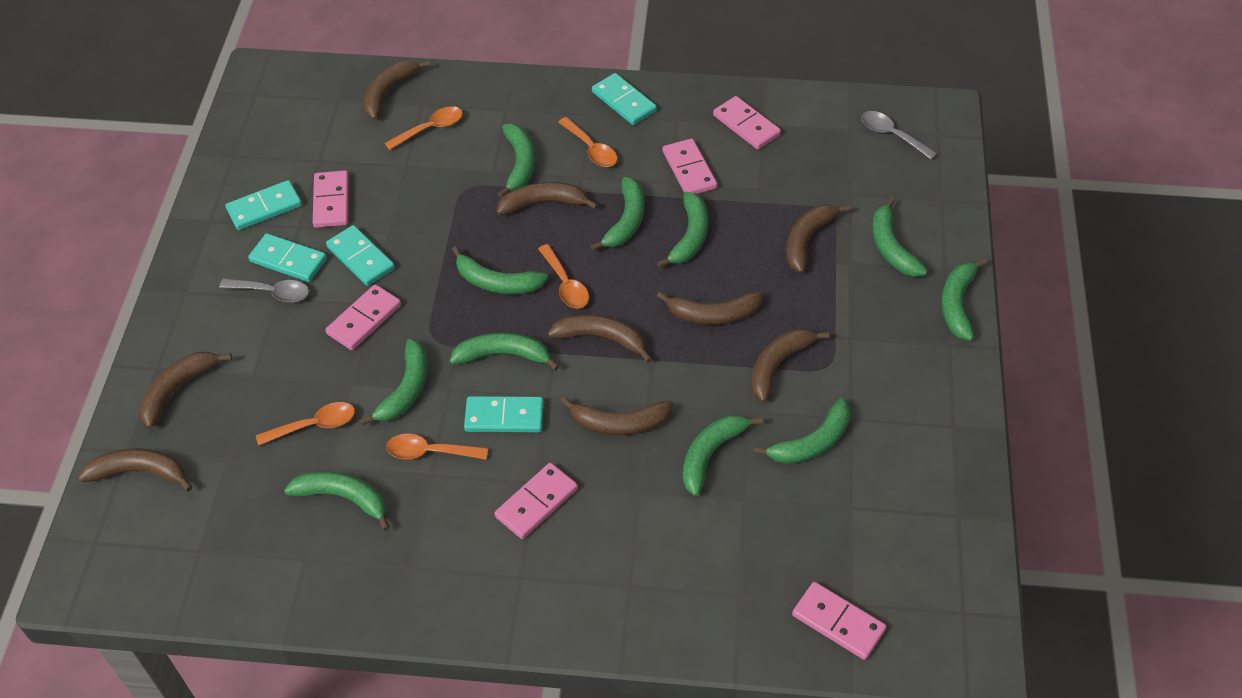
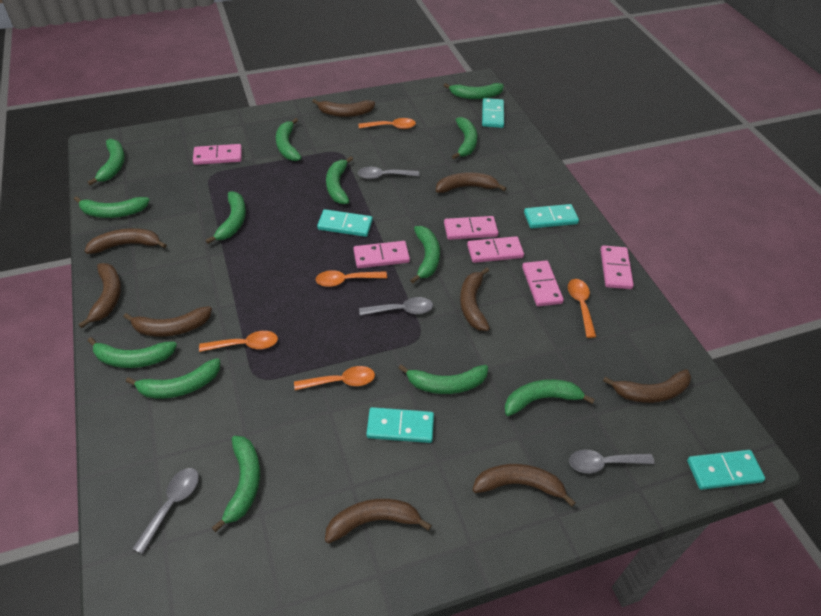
green banana: 11 -> 13
grey spoon: 2 -> 4

